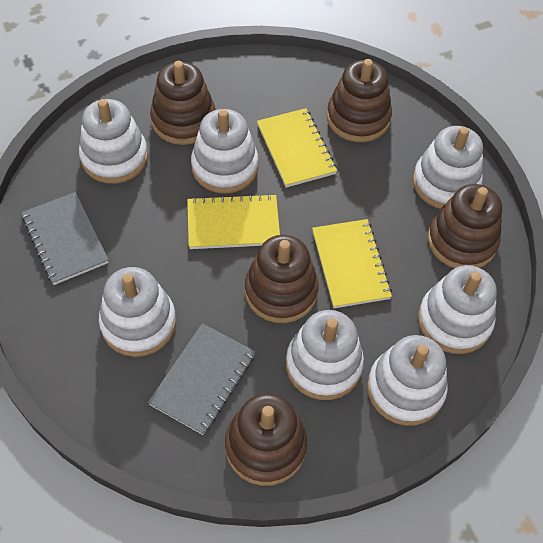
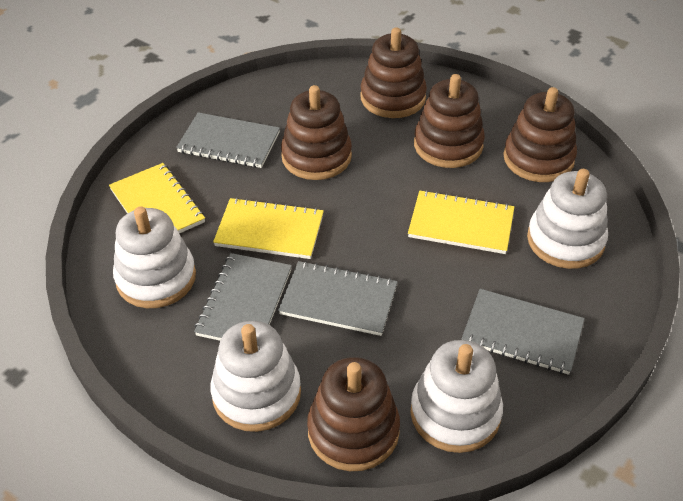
grey notebook: 2 -> 4
white stacking toy: 7 -> 4

